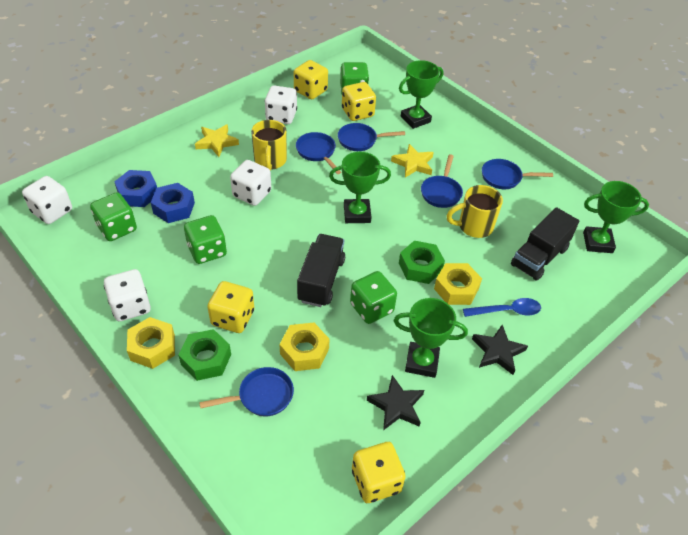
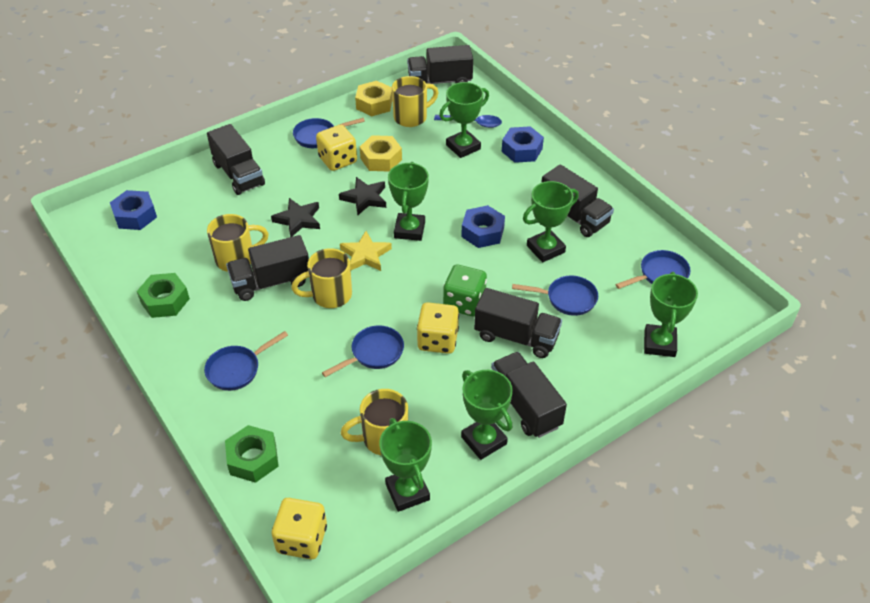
black truck: 2 -> 6
blue nut: 2 -> 3
green dice: 4 -> 1
green trophy: 4 -> 6
white dice: 4 -> 0
yellow dice: 4 -> 3
yellow mug: 2 -> 4
yellow nut: 3 -> 2
yellow star: 2 -> 1

